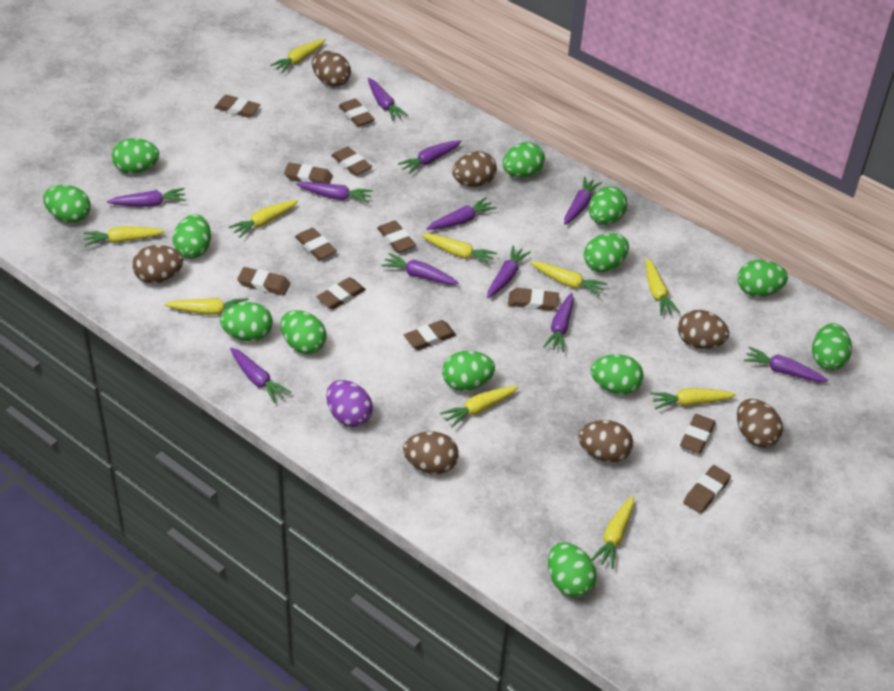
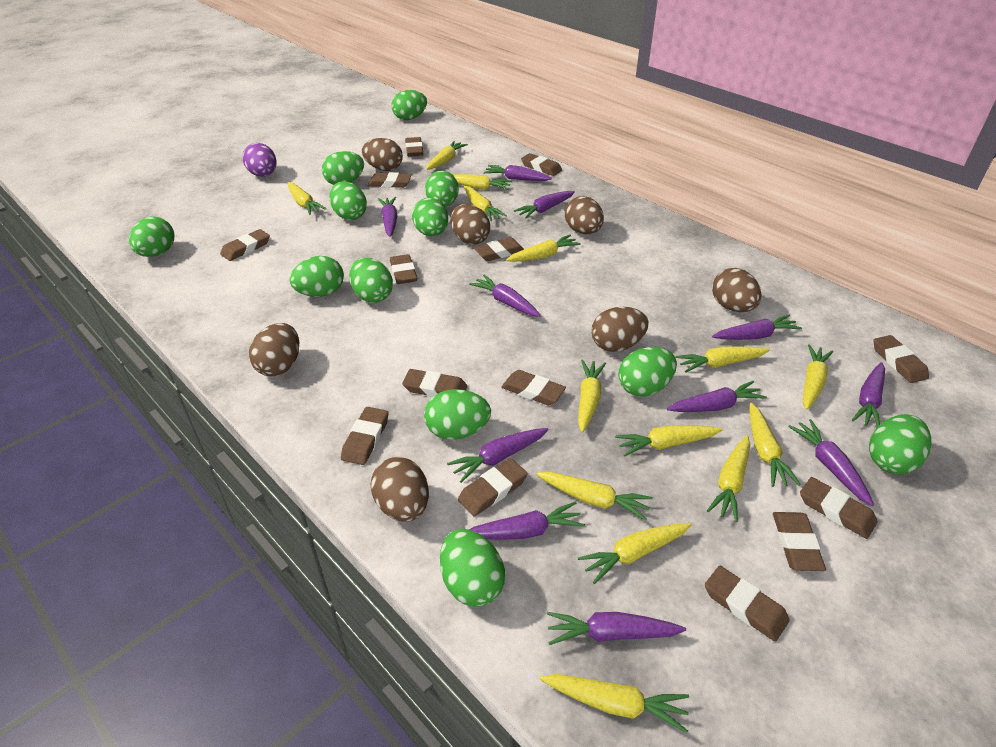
brown eraser: 12 -> 14
green egg: 13 -> 12
yellow carrot: 10 -> 14

